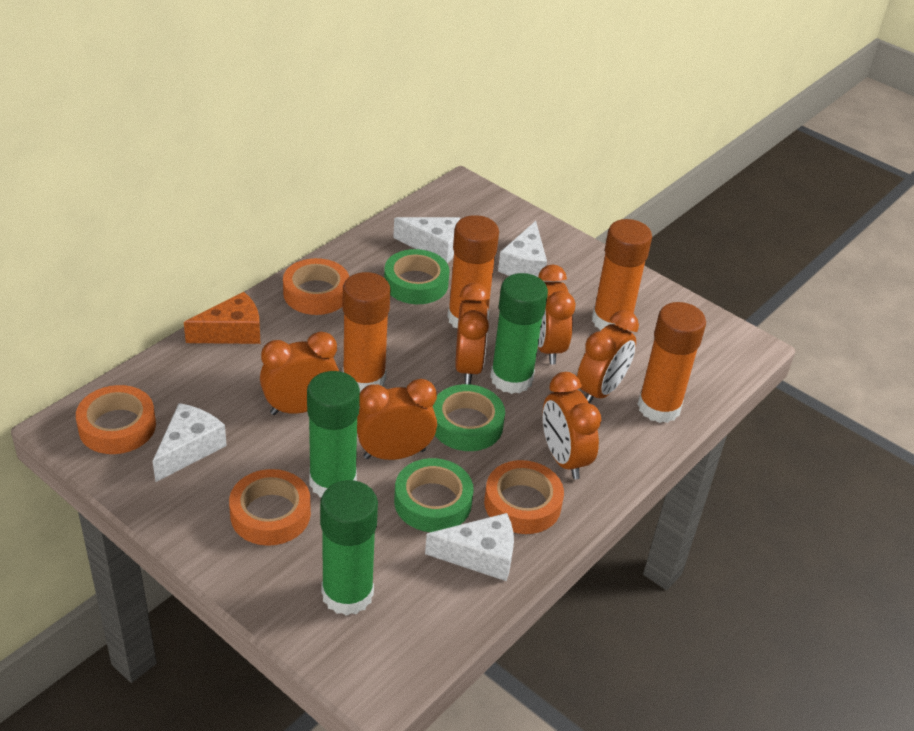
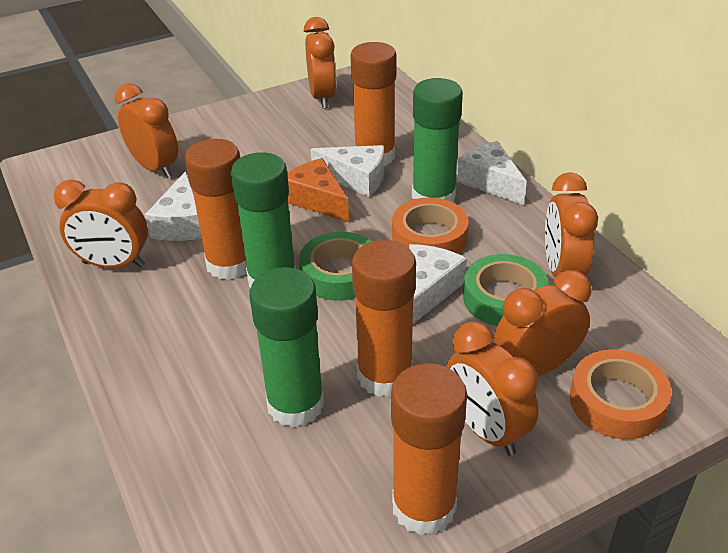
green tape: 3 -> 2
orange tape: 4 -> 2

